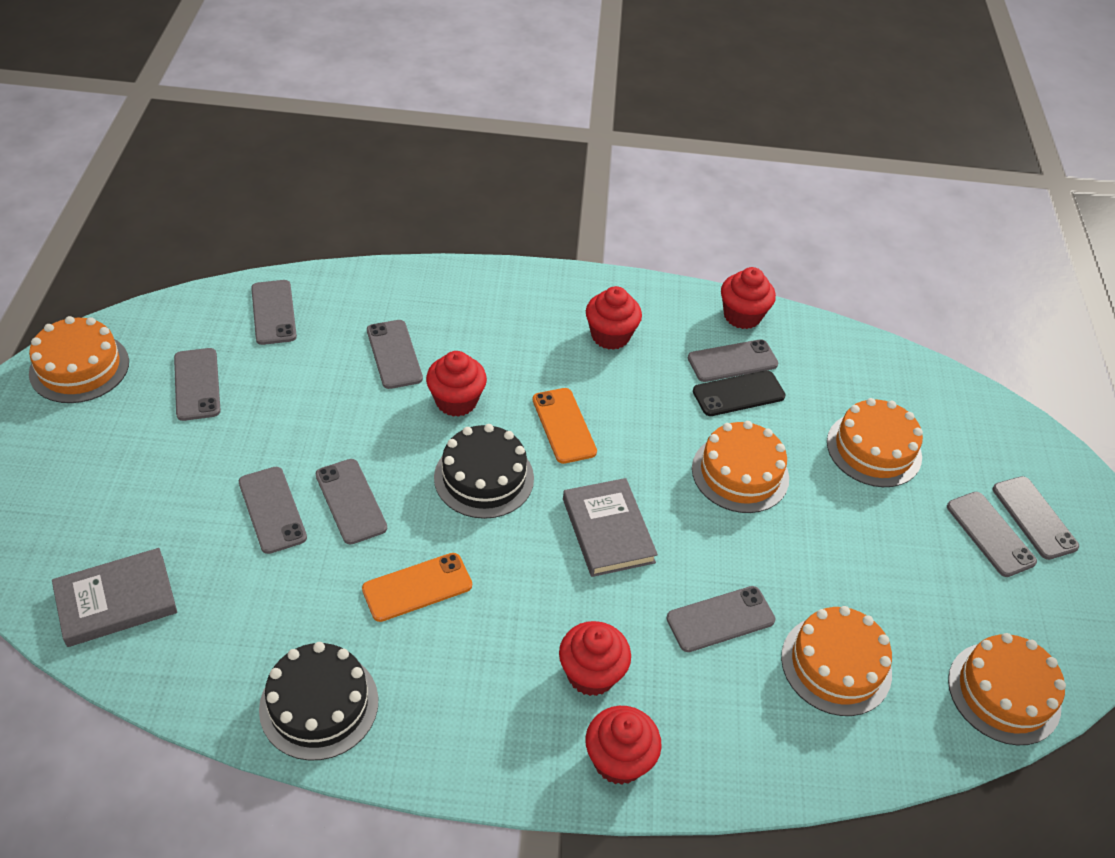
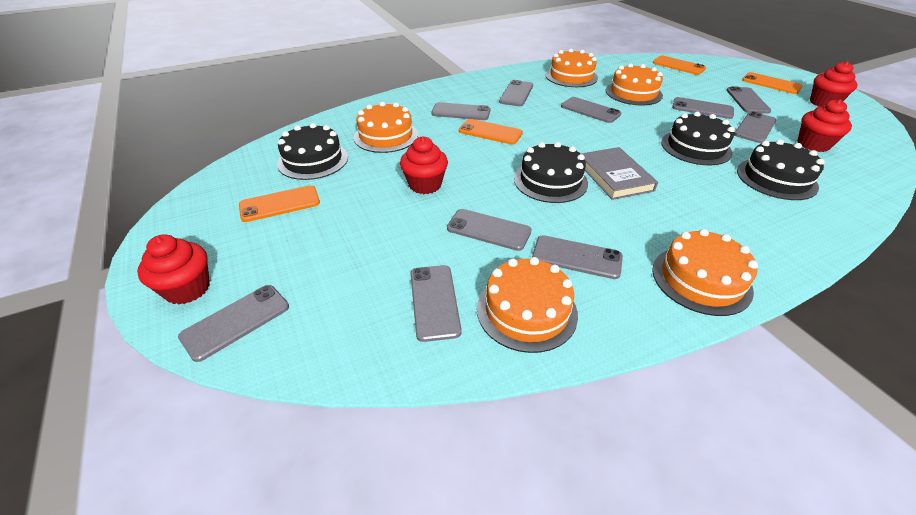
black cake: 2 -> 4
black phone: 1 -> 0
grey book: 2 -> 1
grey phone: 9 -> 10
orange phone: 2 -> 4
red cupcake: 5 -> 4

